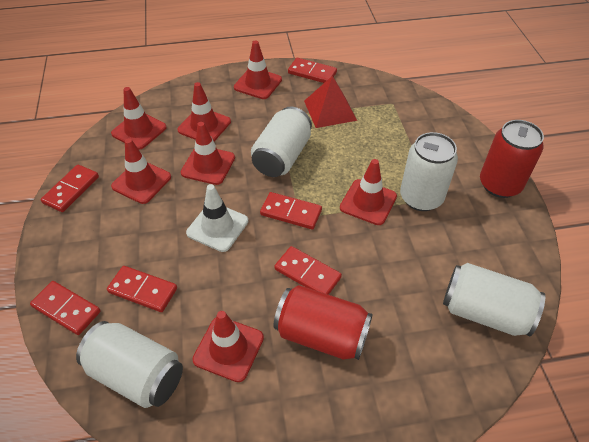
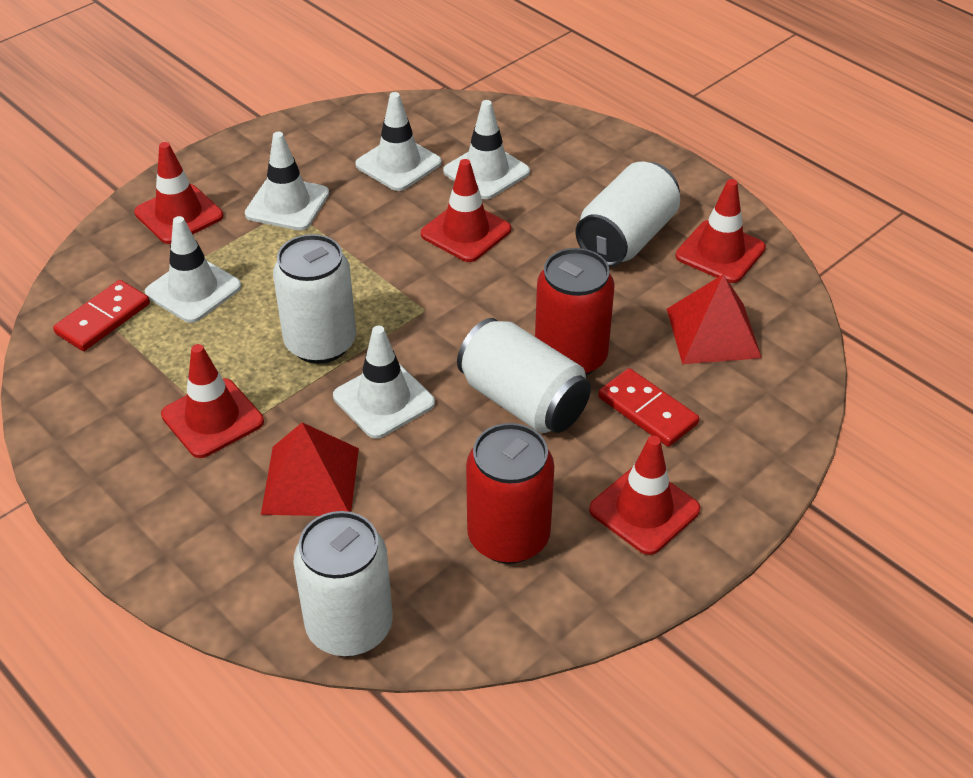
red domino: 6 -> 2
red pyramid: 1 -> 2
red traffic cone: 7 -> 5
white traffic cone: 1 -> 5

